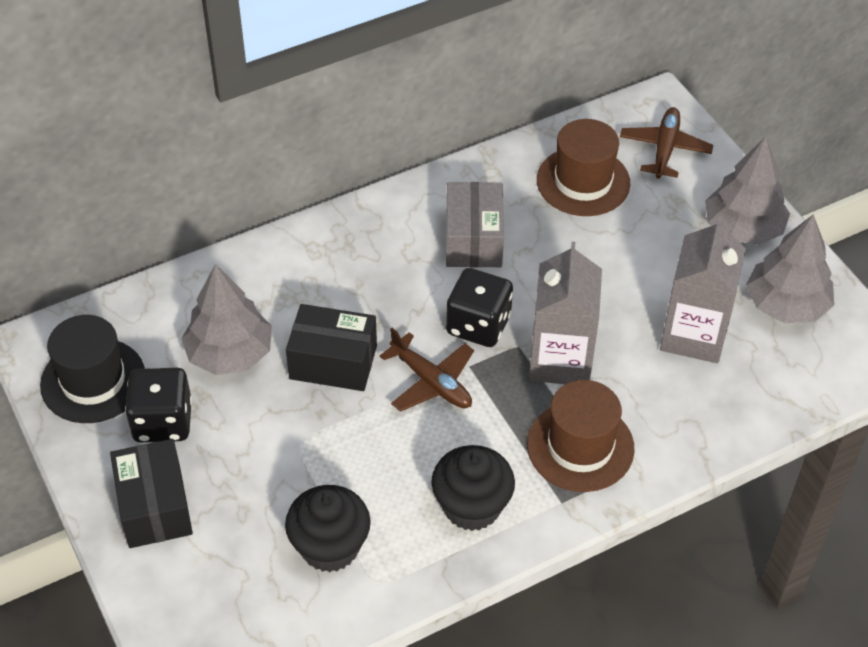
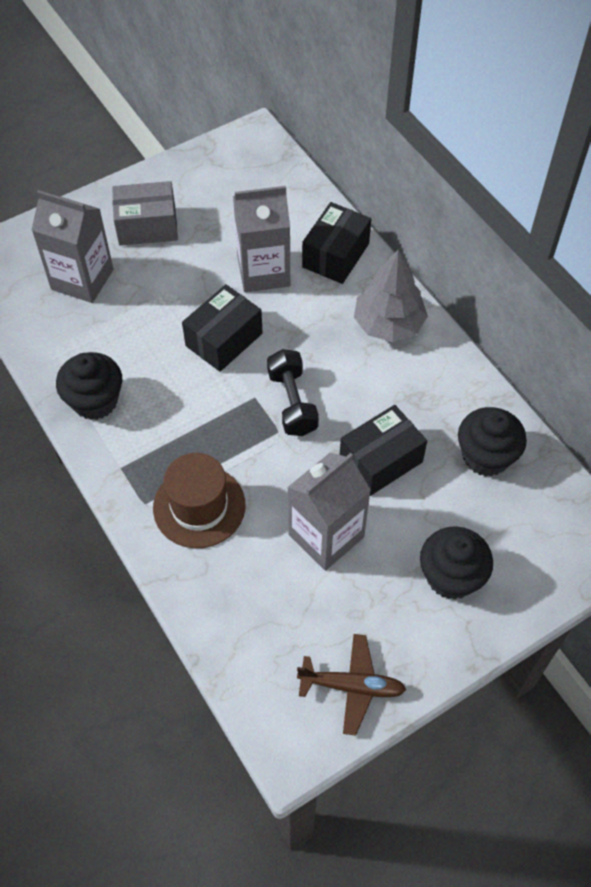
black box: 2 -> 3
black cupcake: 2 -> 3
black dice: 2 -> 0
black dumbbell: 0 -> 1
black hat: 1 -> 0
brown hat: 2 -> 1
brown plane: 2 -> 1
grey carton: 2 -> 3
grey tree: 3 -> 1

